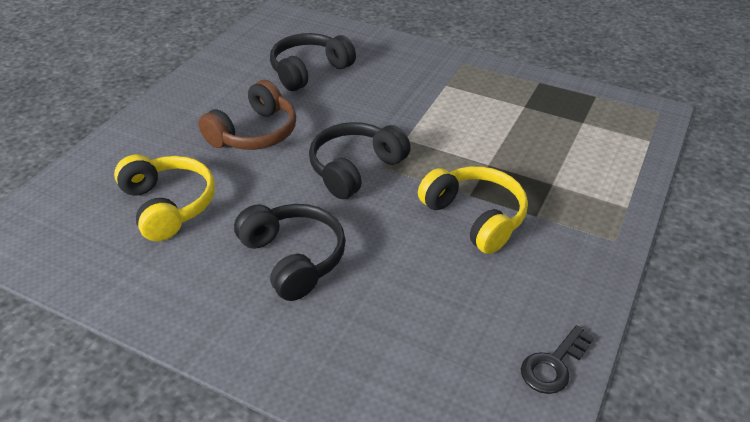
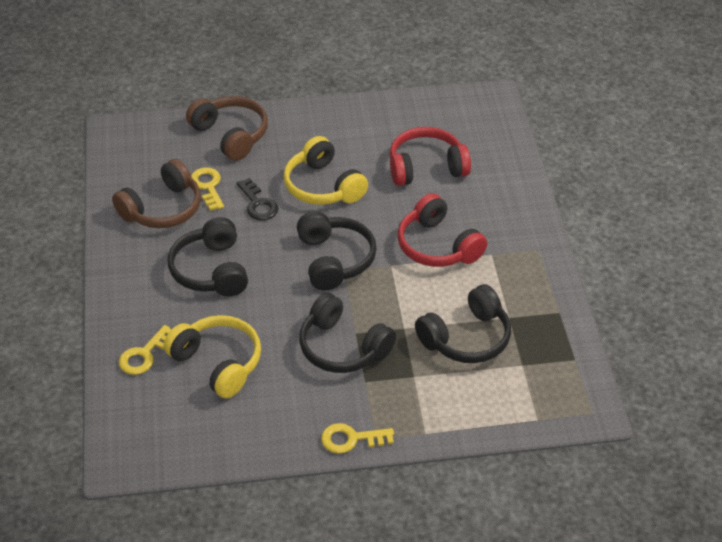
black headphones: 3 -> 4
brown headphones: 1 -> 2
red headphones: 0 -> 2
yellow key: 0 -> 3

